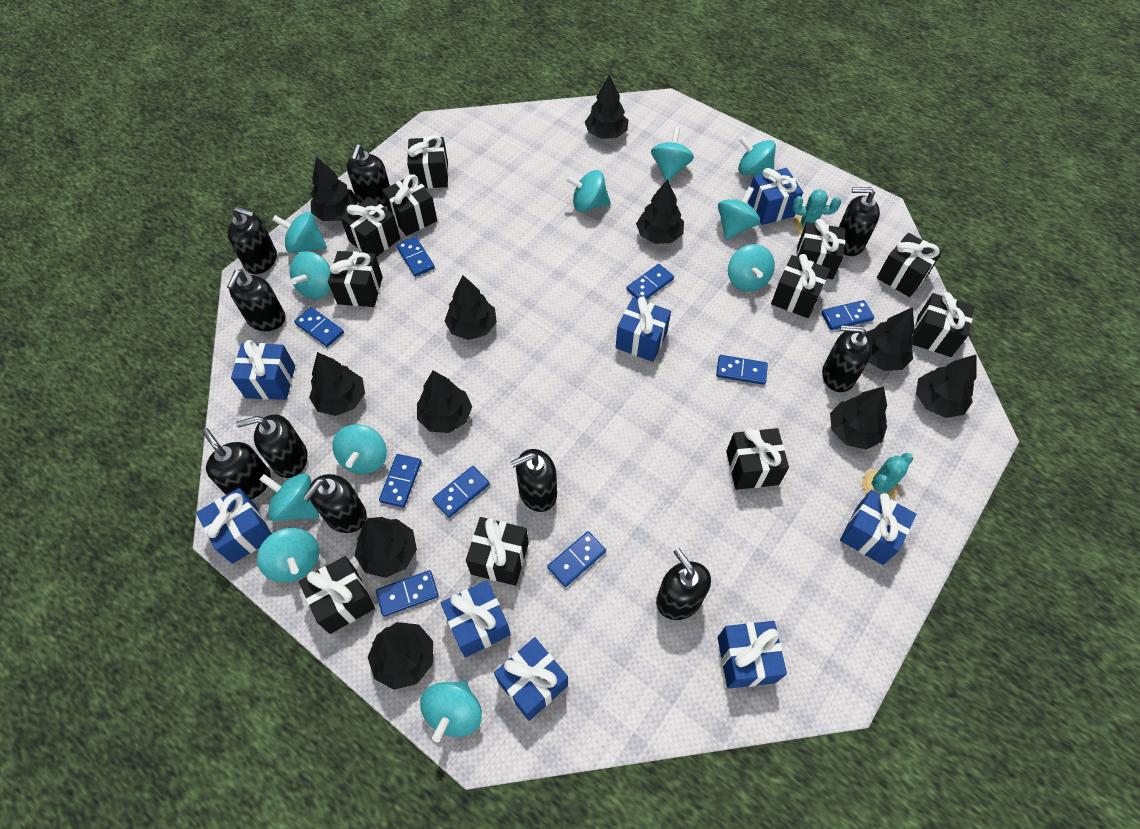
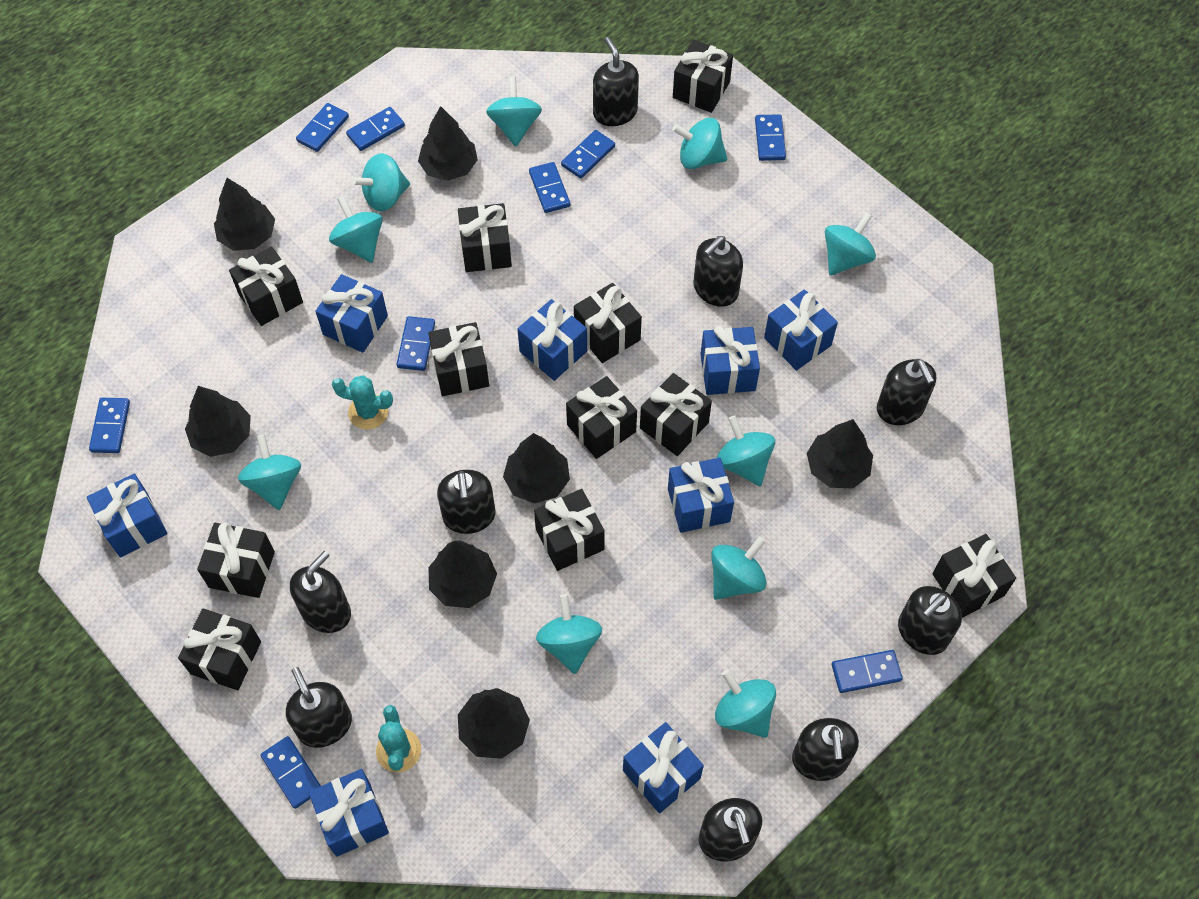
black soap dispenser: 10 -> 9
black tree: 11 -> 7
turquoise spinning top: 11 -> 10

